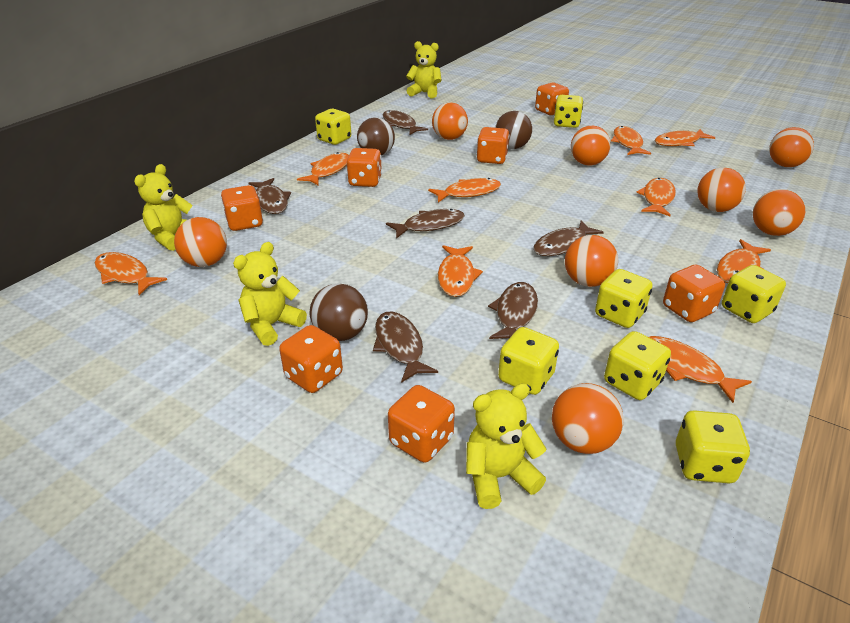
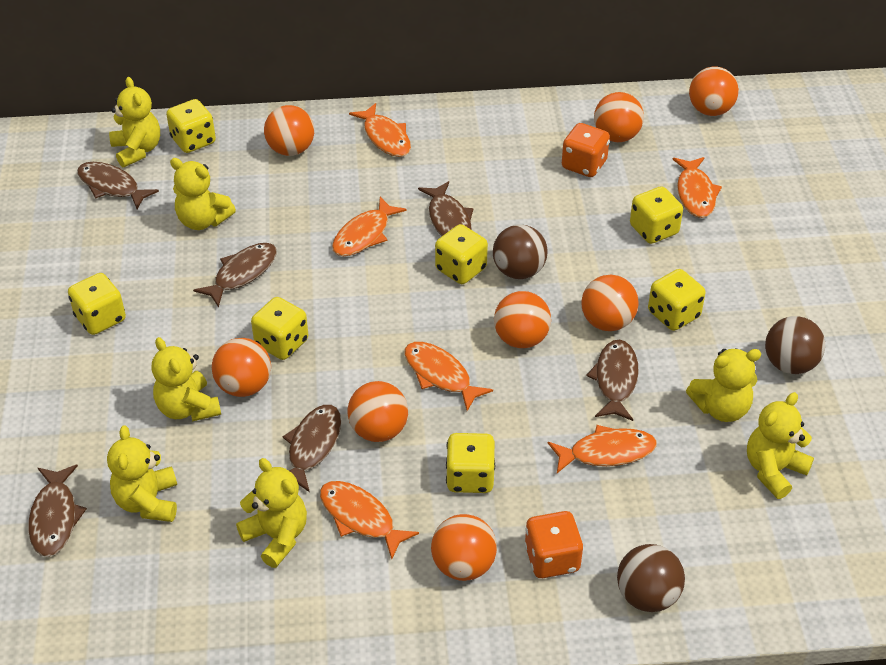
orange dice: 7 -> 2
orange fish: 9 -> 6
yellow teddy bear: 4 -> 7

